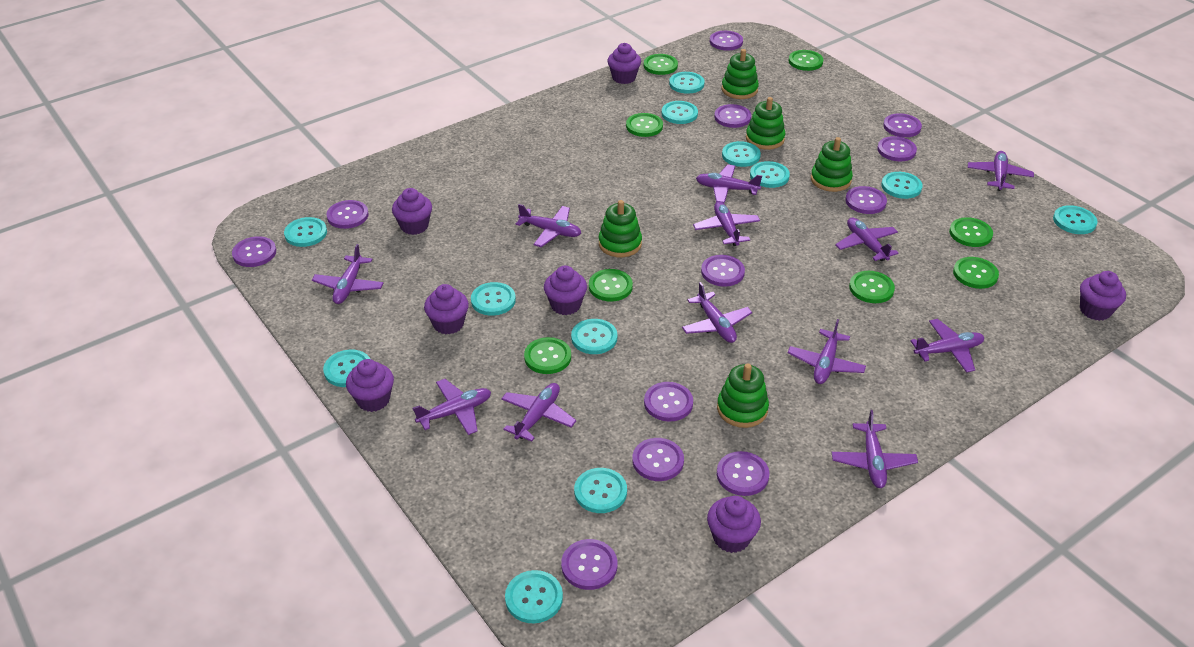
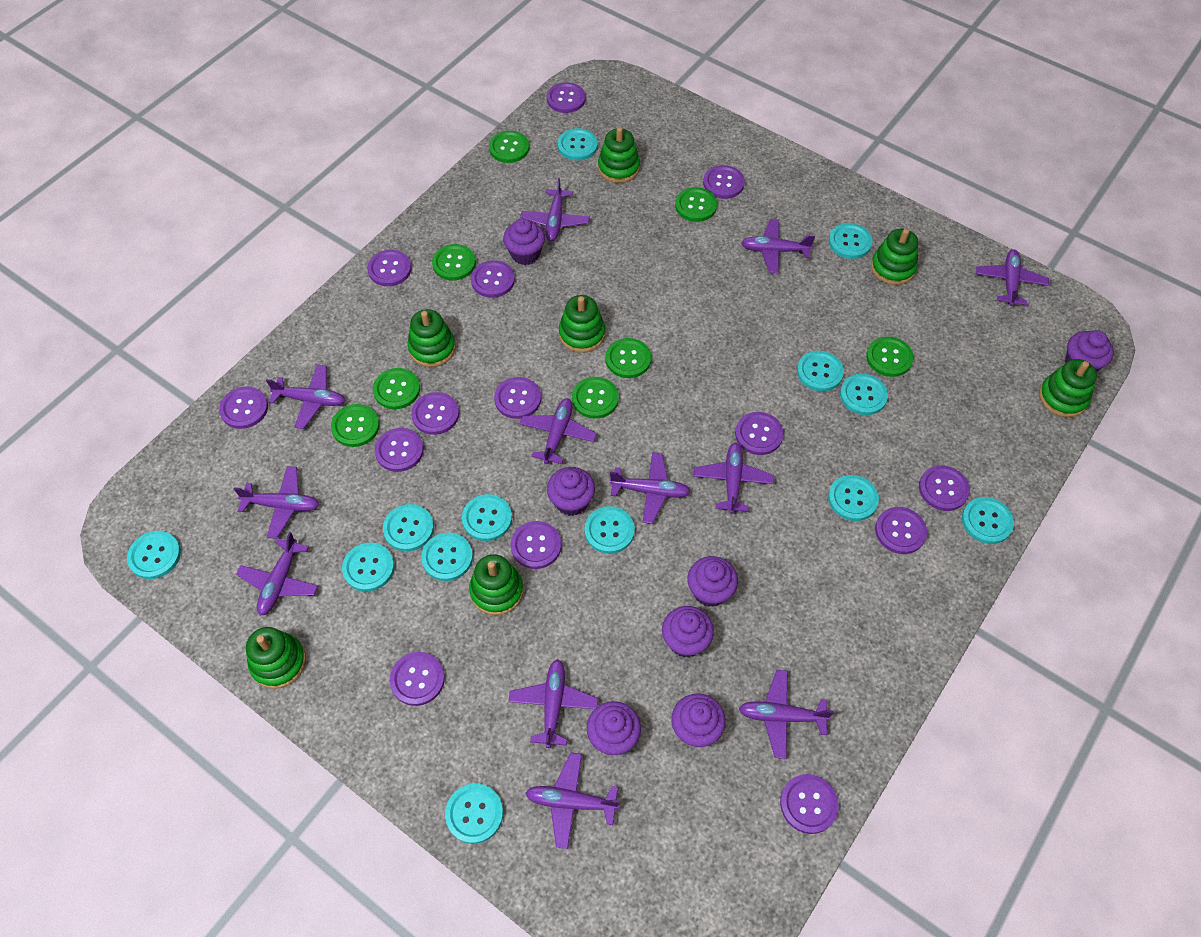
green stacking toy: 5 -> 7
purple button: 12 -> 14
turquoise button: 12 -> 13

